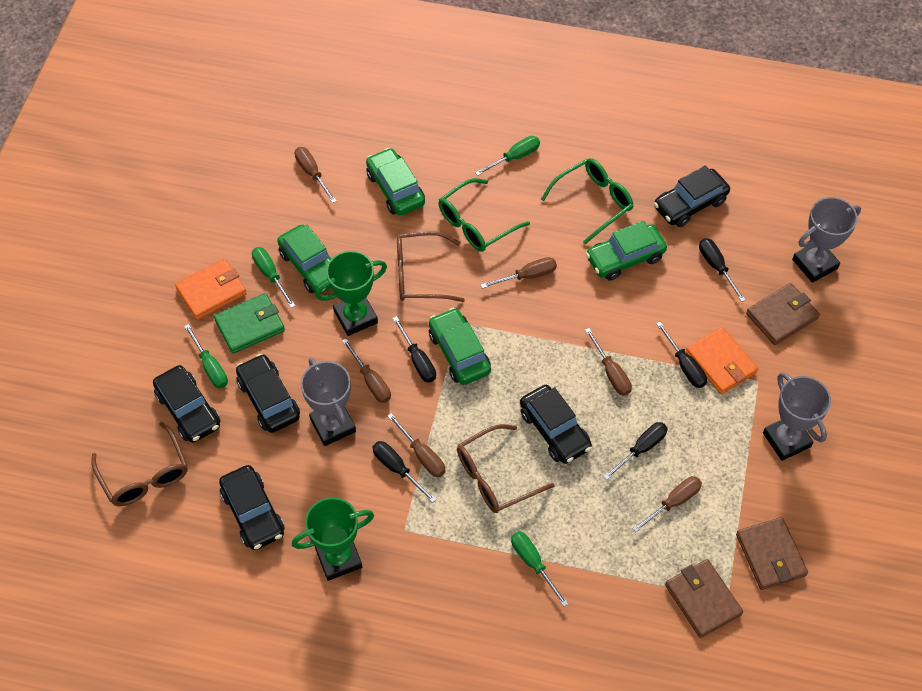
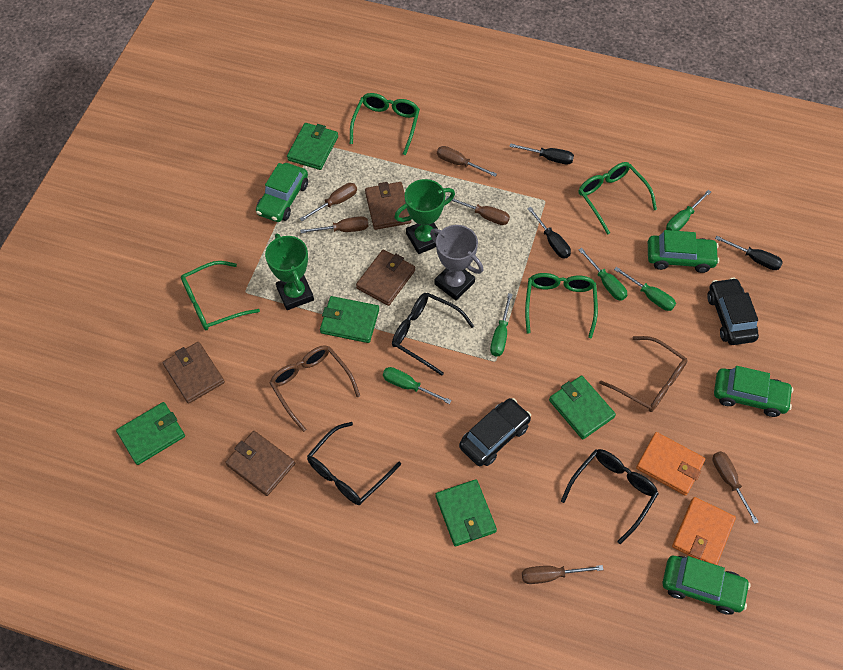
black car: 5 -> 2
black glasses: 0 -> 3
black screwdriver: 5 -> 3
brown glasses: 3 -> 2
brown wallet: 3 -> 4
green glasses: 2 -> 4
green screwdriver: 4 -> 5
green wallet: 1 -> 5
grey trophy: 3 -> 1

